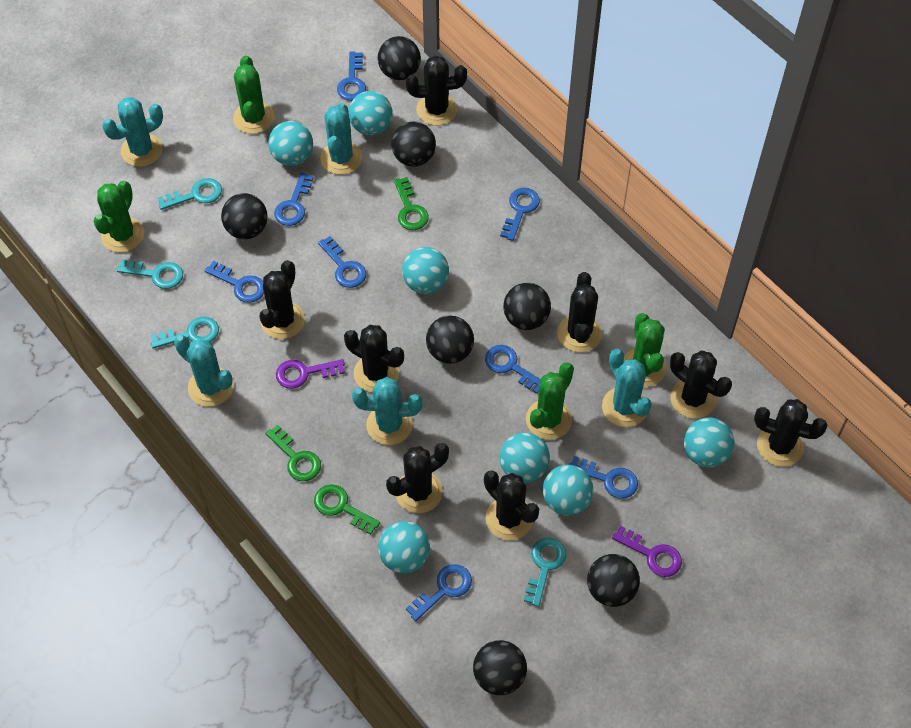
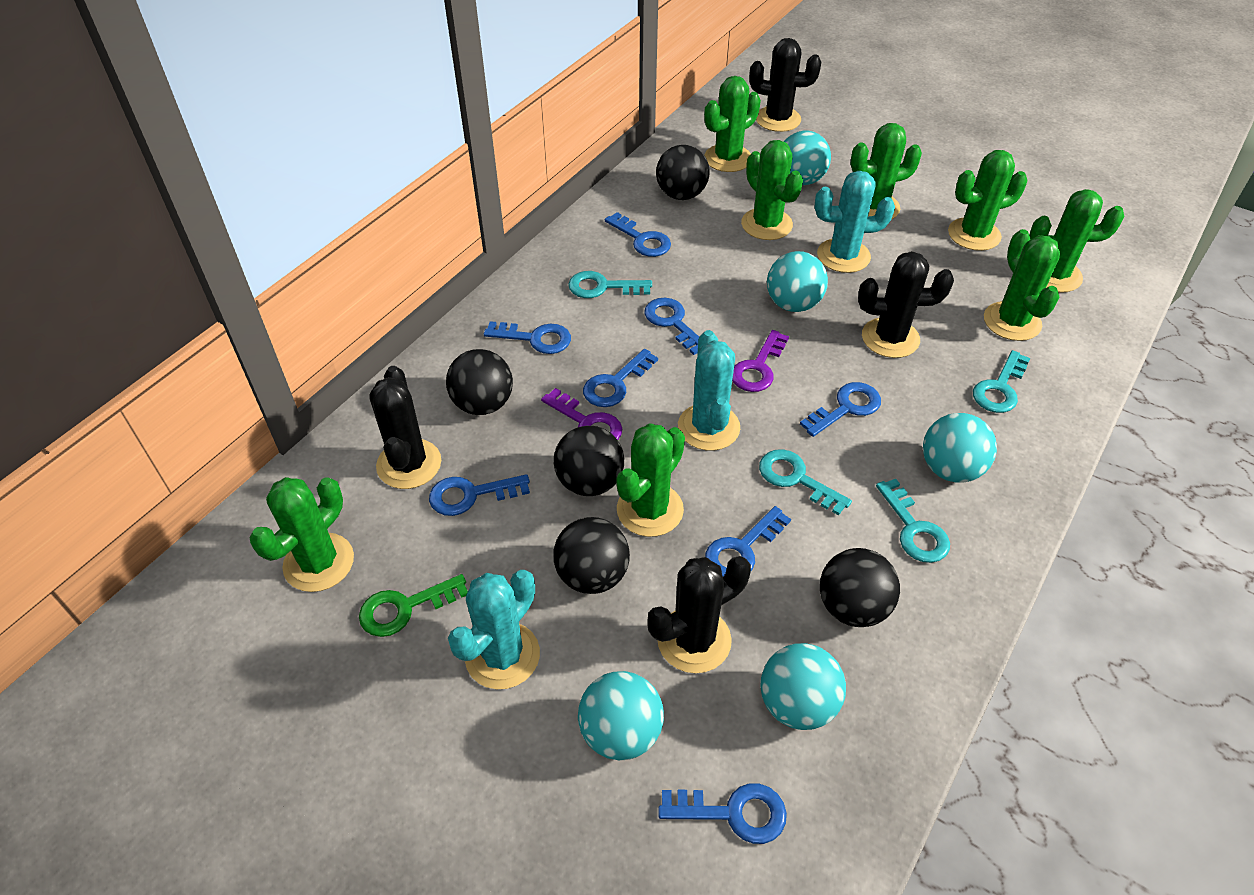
black ball: 7 -> 5
black cactus: 8 -> 4
green cactus: 4 -> 8
green key: 3 -> 1
turquoise ball: 7 -> 5
turquoise cactus: 5 -> 3

